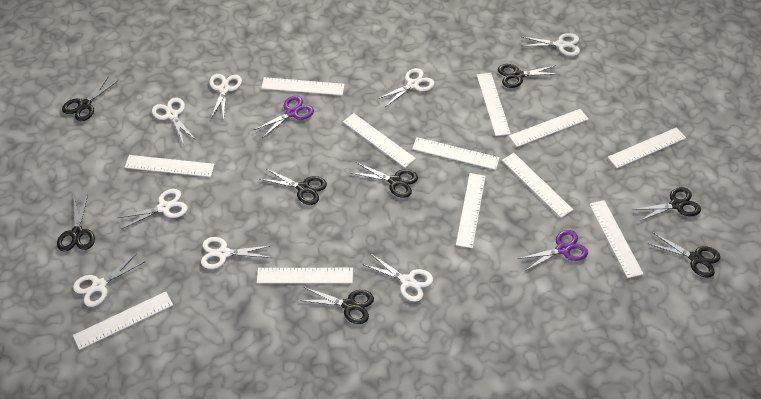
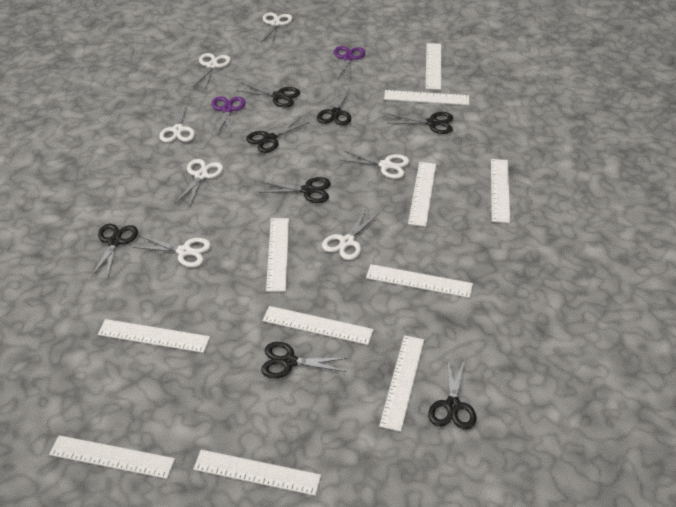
white ruler: 12 -> 11
white scissors: 8 -> 7

